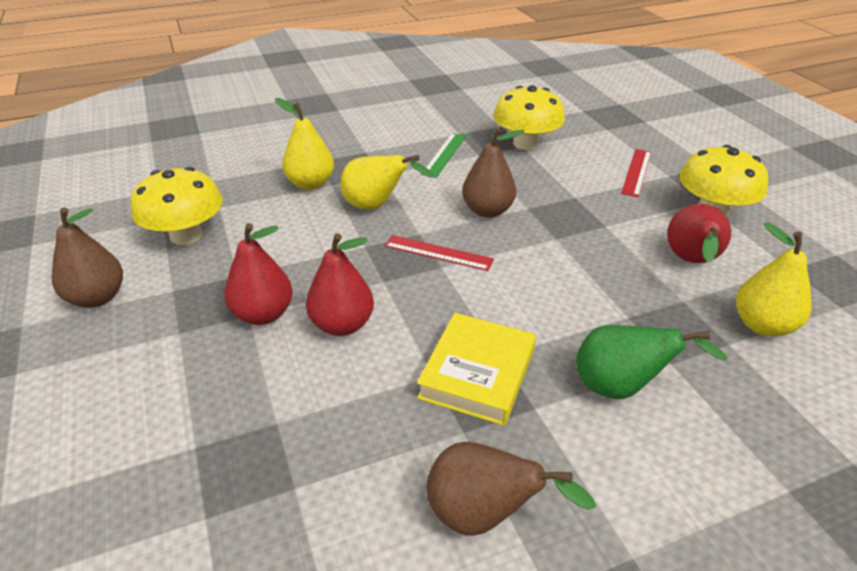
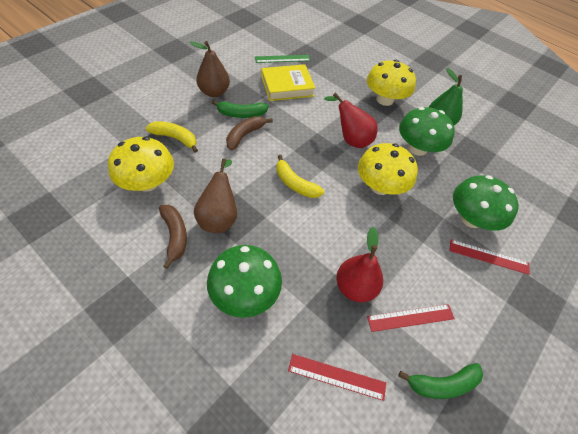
brown banana: 0 -> 2
brown pear: 3 -> 2
green banana: 0 -> 2
green mushroom: 0 -> 3
red pear: 3 -> 2
red ruler: 2 -> 3
yellow banana: 0 -> 2
yellow pear: 3 -> 0

